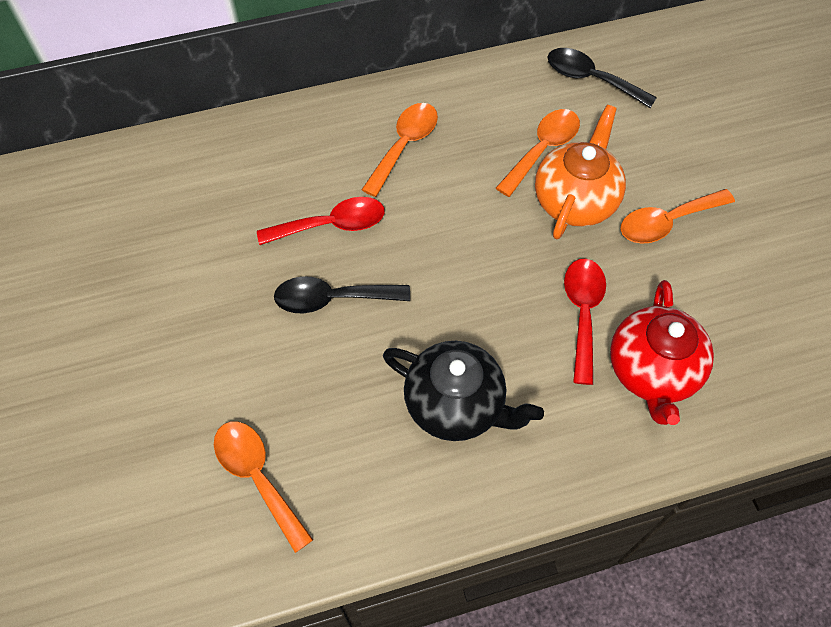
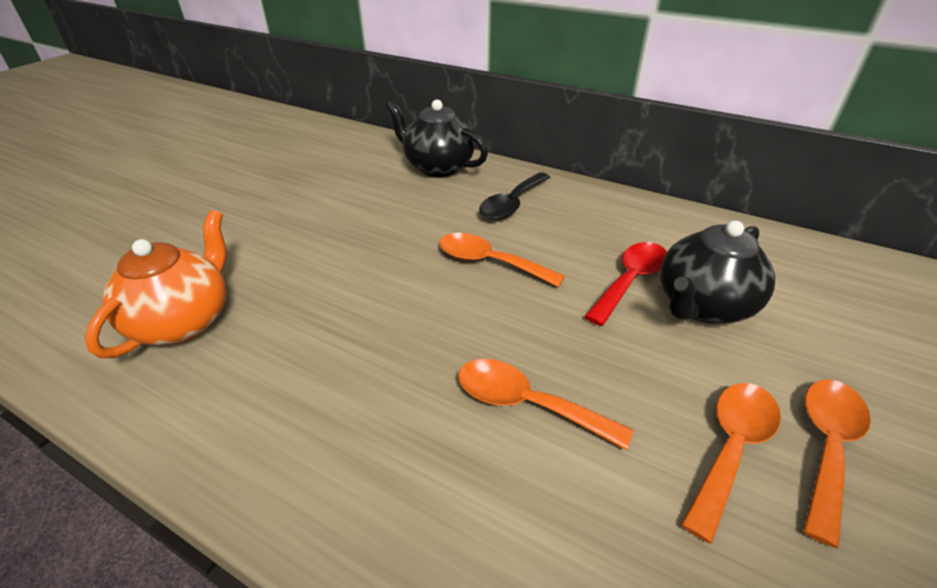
black spoon: 2 -> 1
black teapot: 1 -> 2
red spoon: 2 -> 1
red teapot: 1 -> 0

